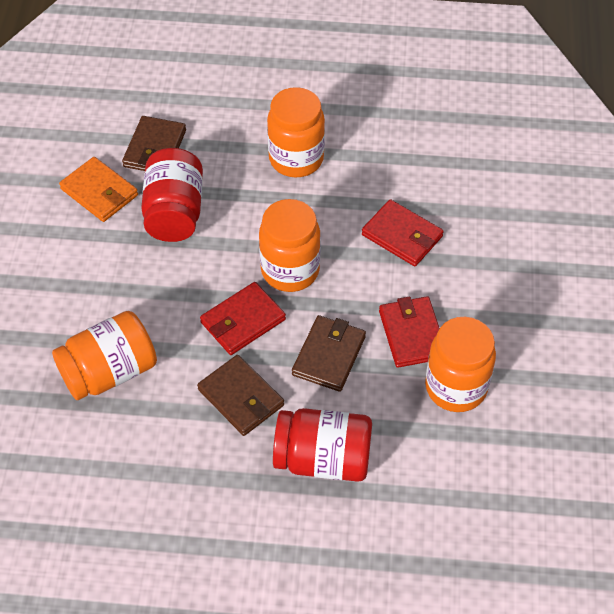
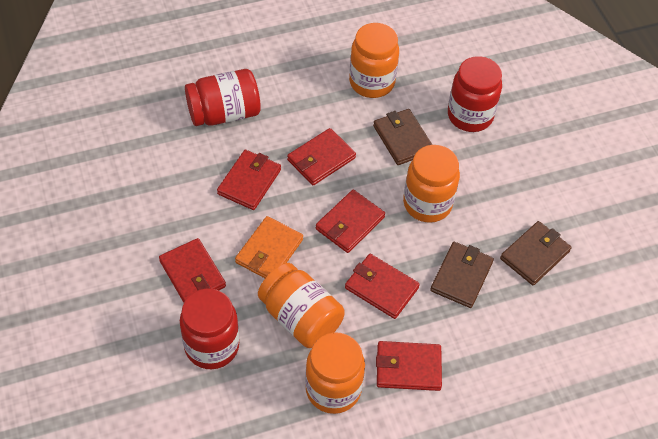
red jar: 2 -> 3
red wallet: 3 -> 6

